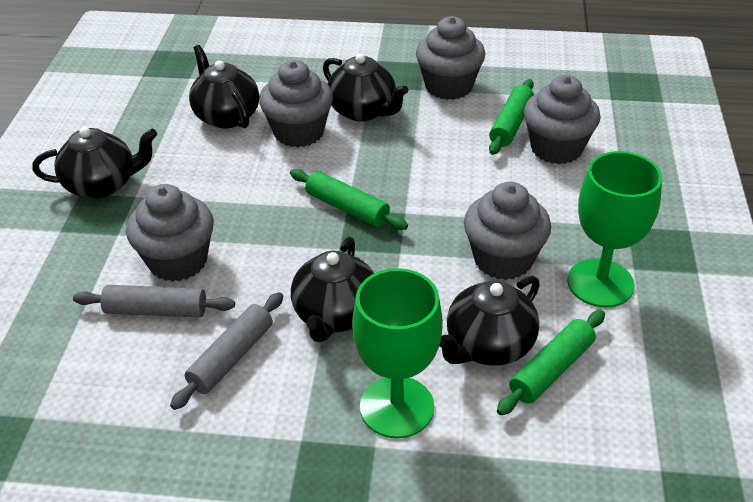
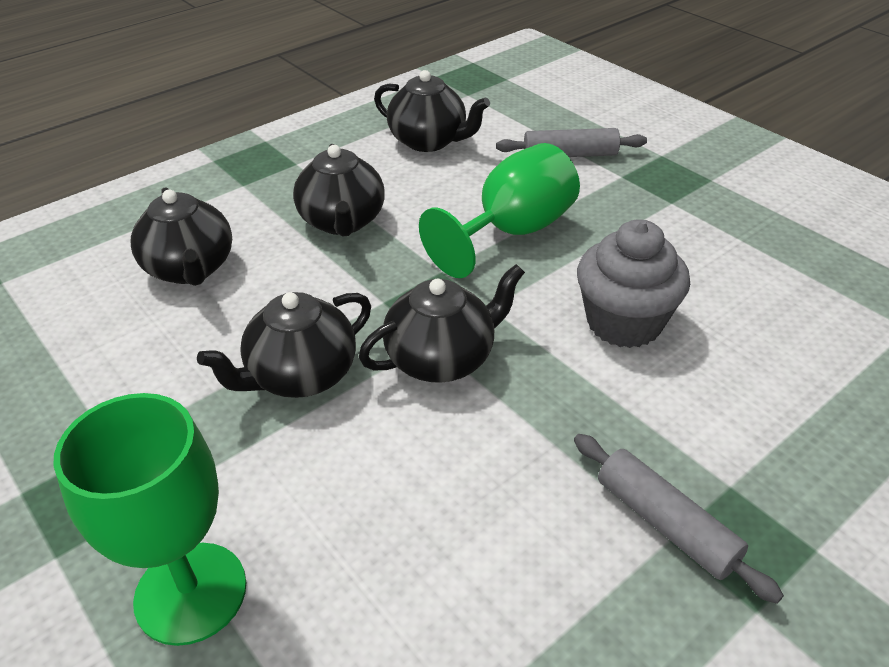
green rolling pin: 3 -> 0
grey cupcake: 5 -> 1

